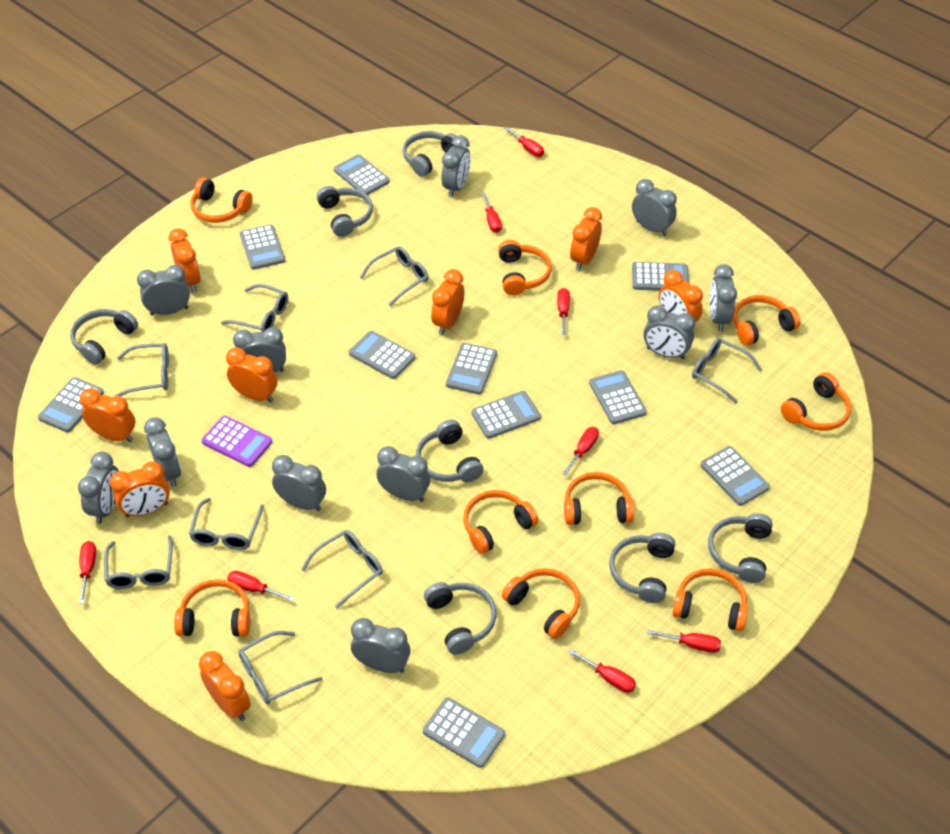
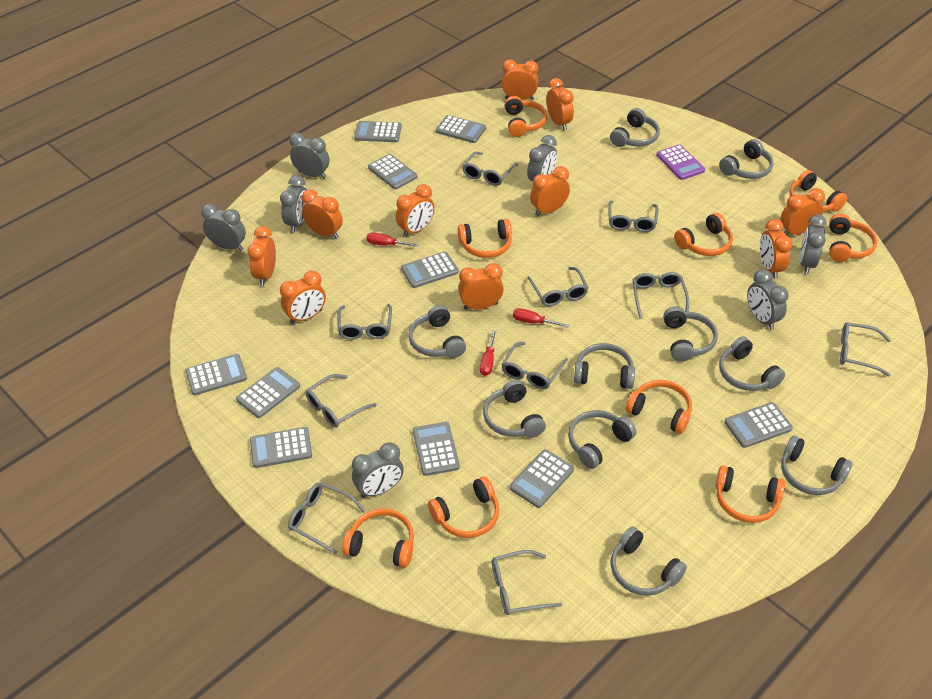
grey clock: 11 -> 7
grey glasses: 8 -> 10
grey headphones: 7 -> 10
orange clock: 8 -> 10
red screwdriver: 8 -> 3

